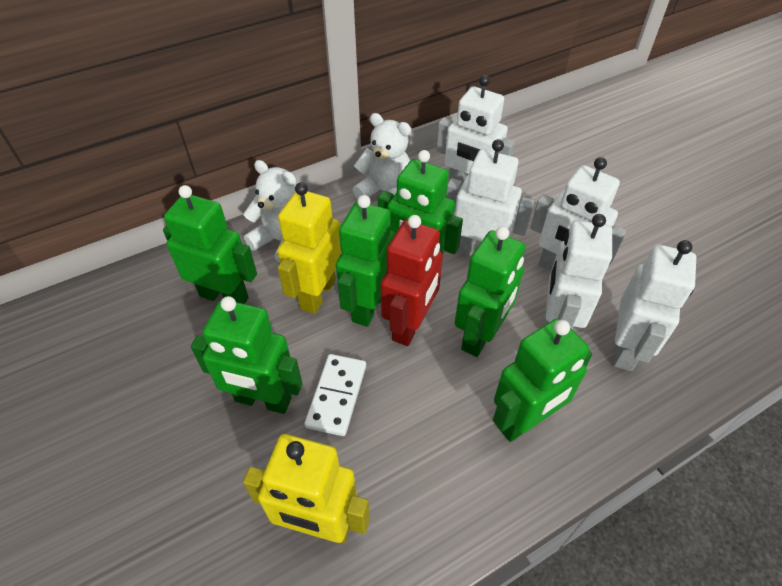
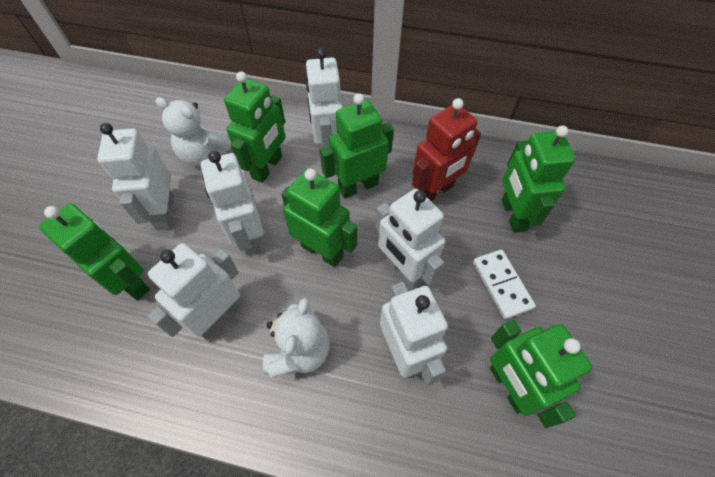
white robot: 5 -> 6
yellow robot: 2 -> 0

